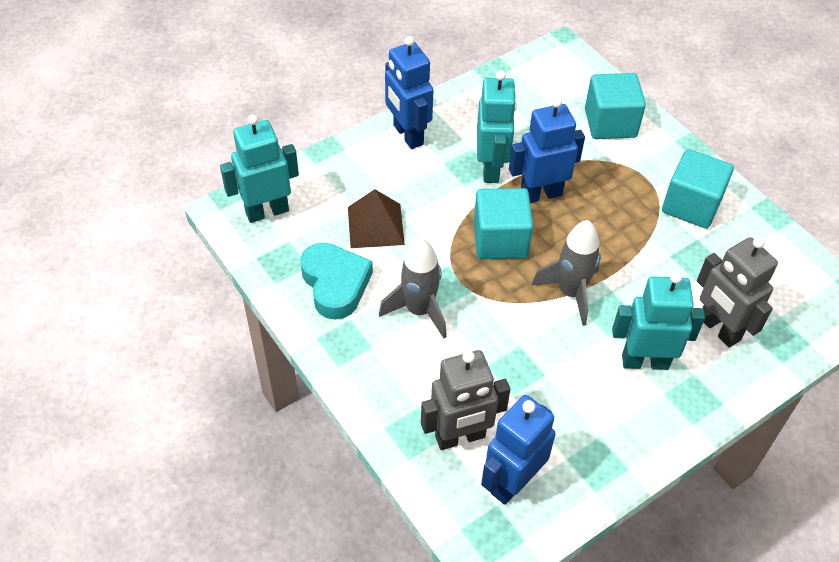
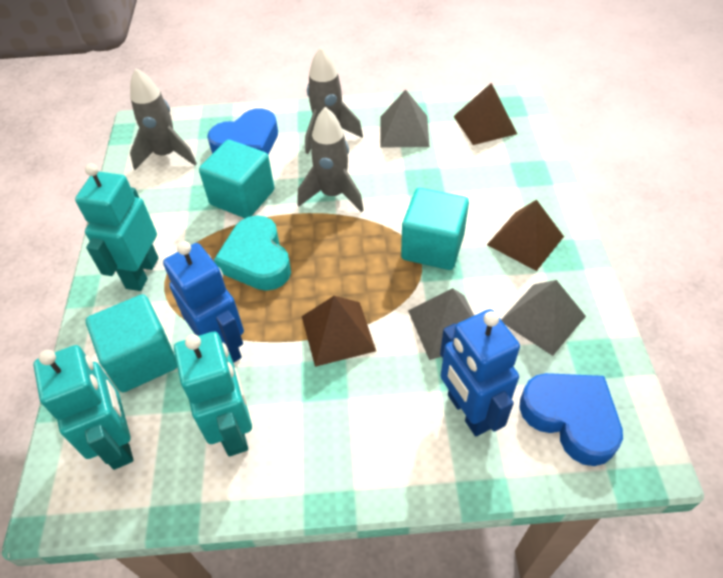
blue heart: 0 -> 2
blue robot: 3 -> 2
brown pyramid: 1 -> 3
grey pyramid: 0 -> 3
grey robot: 2 -> 0
grey rocket: 2 -> 3

